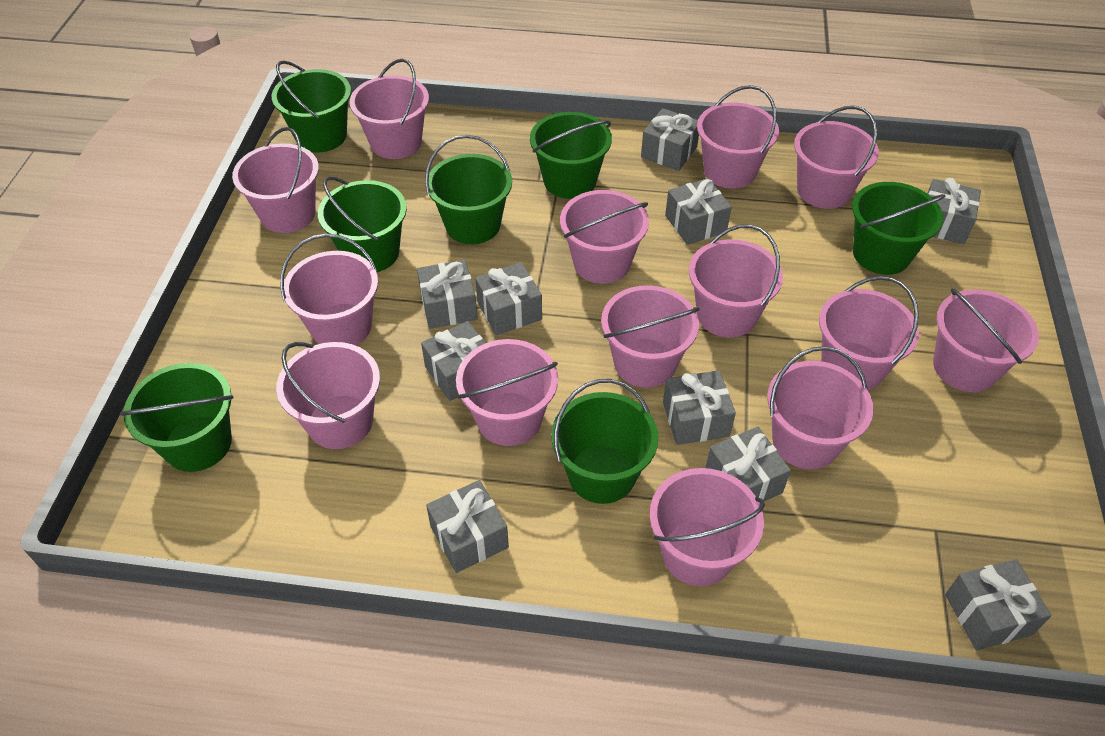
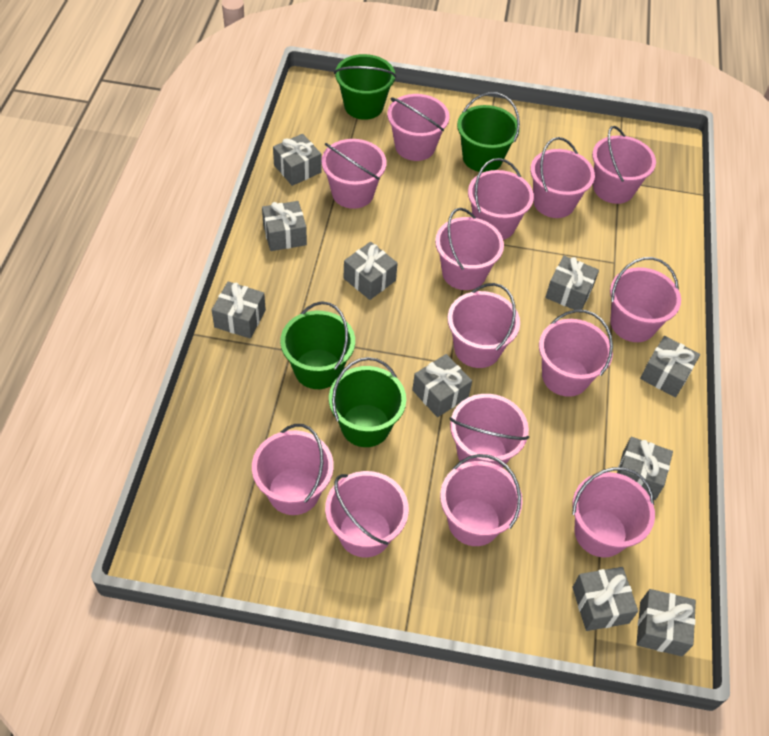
green bucket: 7 -> 4

